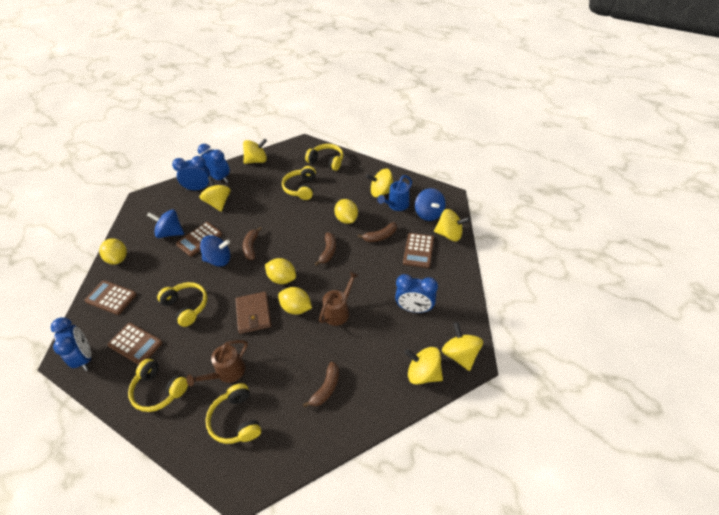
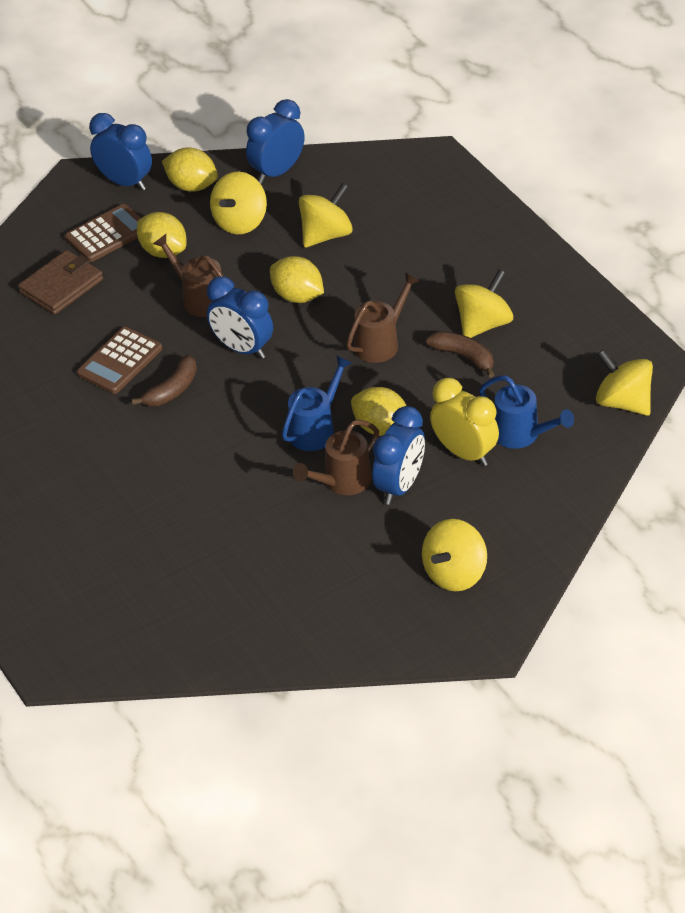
blue spinning top: 3 -> 0
blue watering can: 1 -> 2
brown banana: 4 -> 2
brown calculator: 4 -> 2
brown watering can: 2 -> 3
yellow clock: 0 -> 1
yellow headphones: 5 -> 0
yellow spinning top: 6 -> 5

